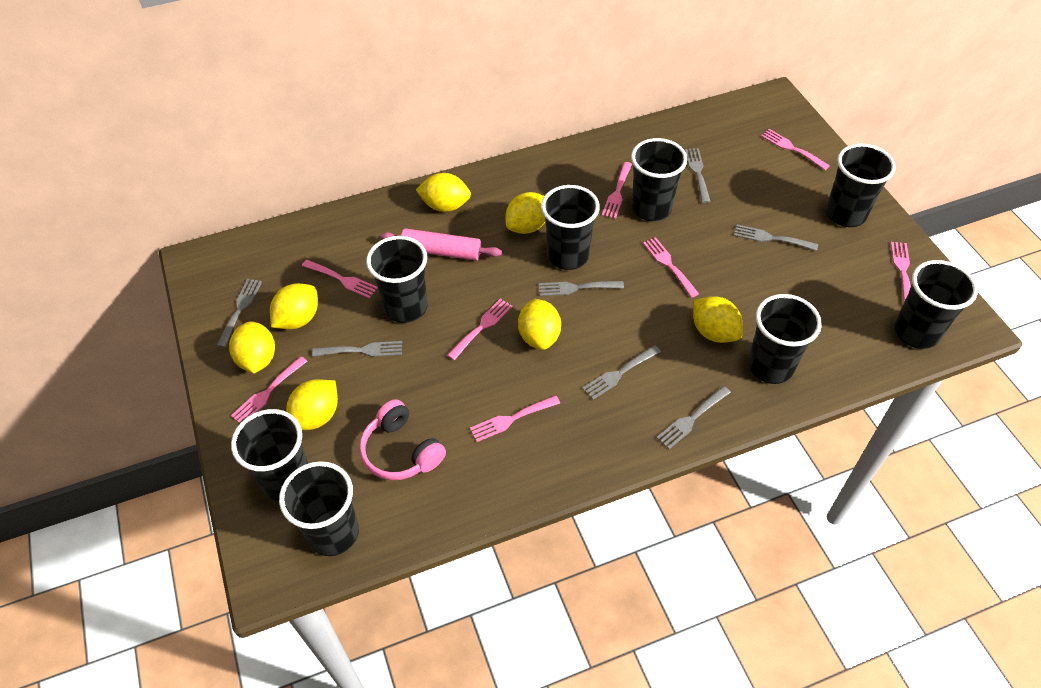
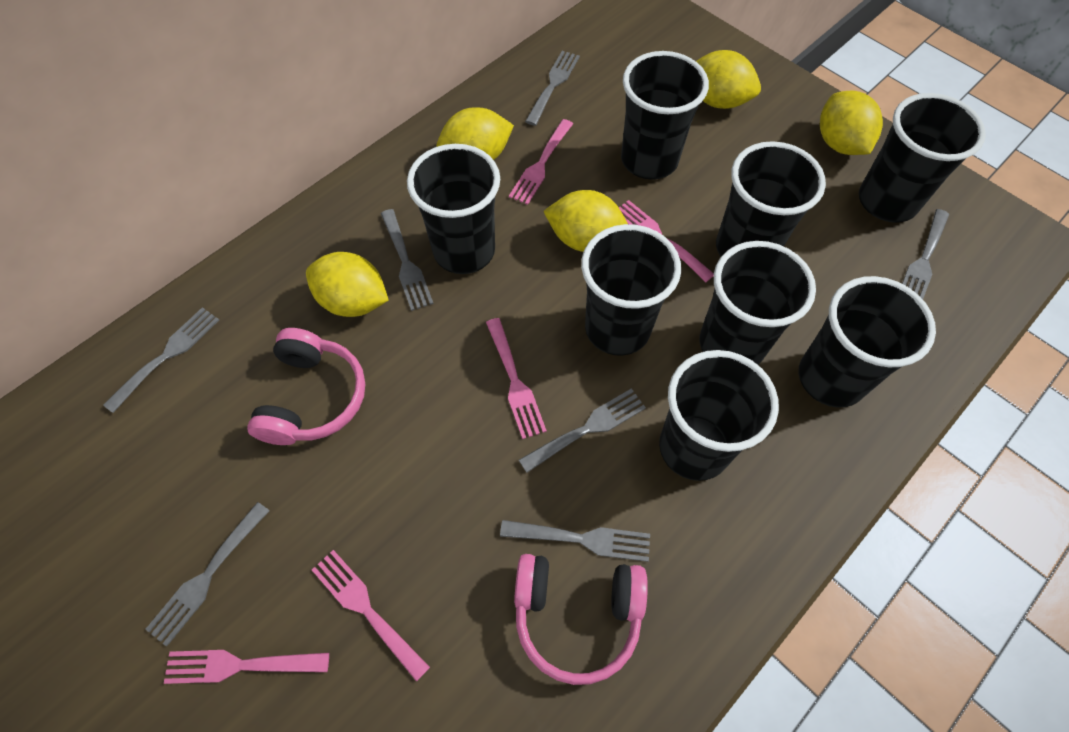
pink fork: 8 -> 5
pink headphones: 1 -> 2
pink rolling pin: 1 -> 0
yellow lemon: 7 -> 5

